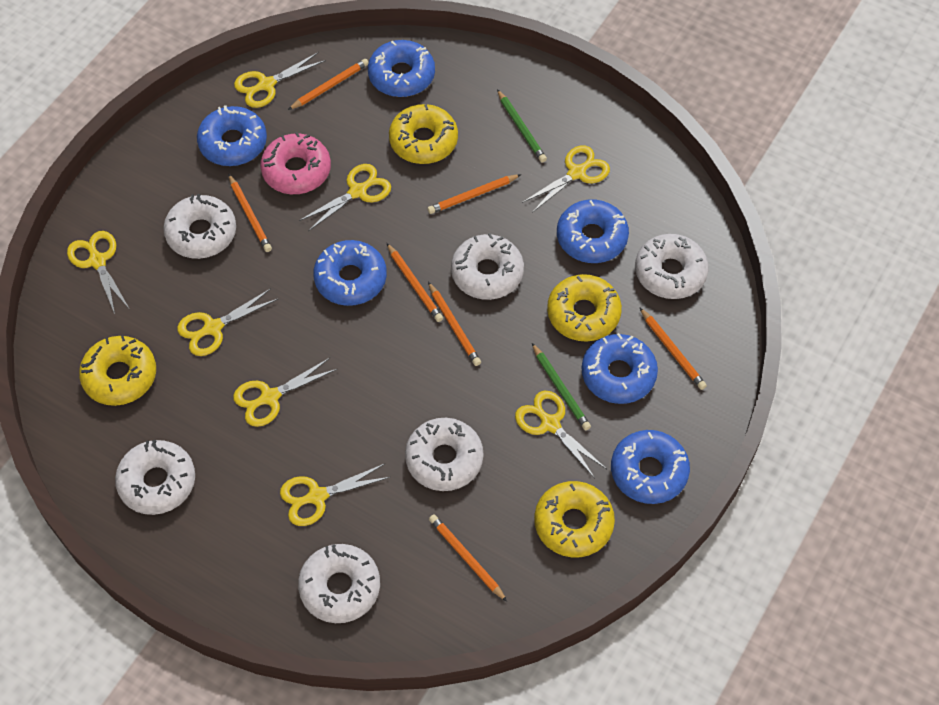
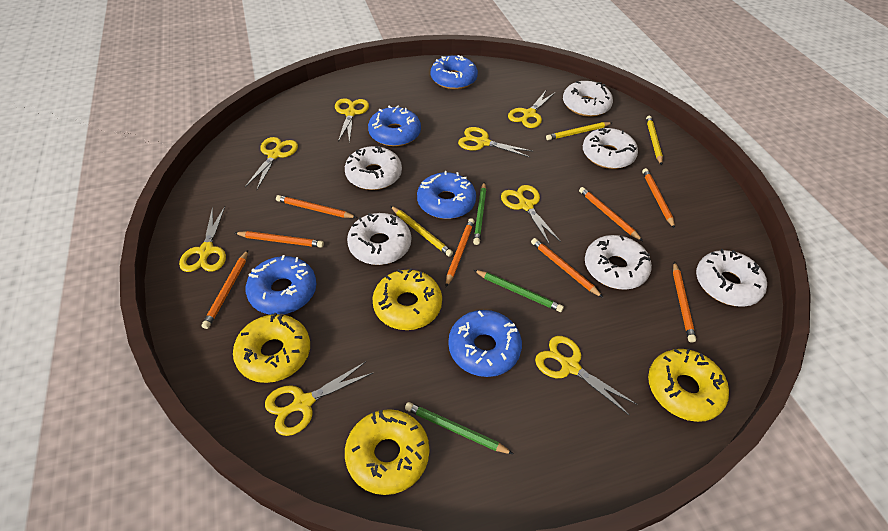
blue donut: 6 -> 5
green pencil: 2 -> 3
orange pencil: 7 -> 8
pink donut: 1 -> 0
yellow pencil: 0 -> 3

